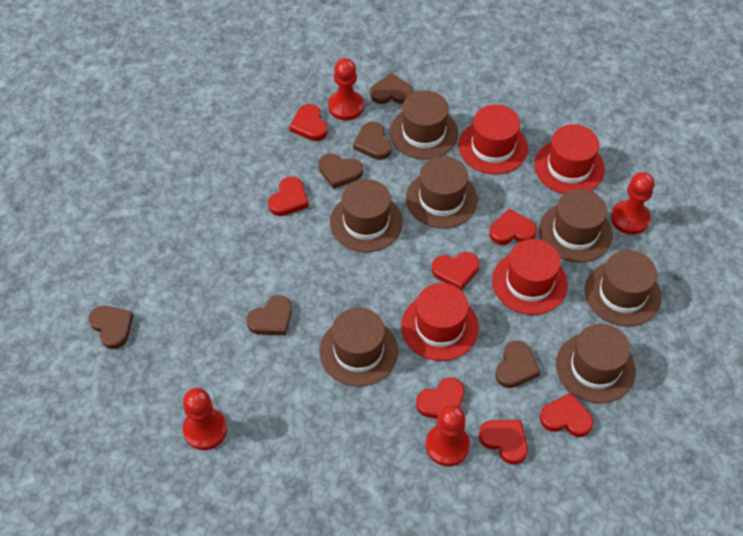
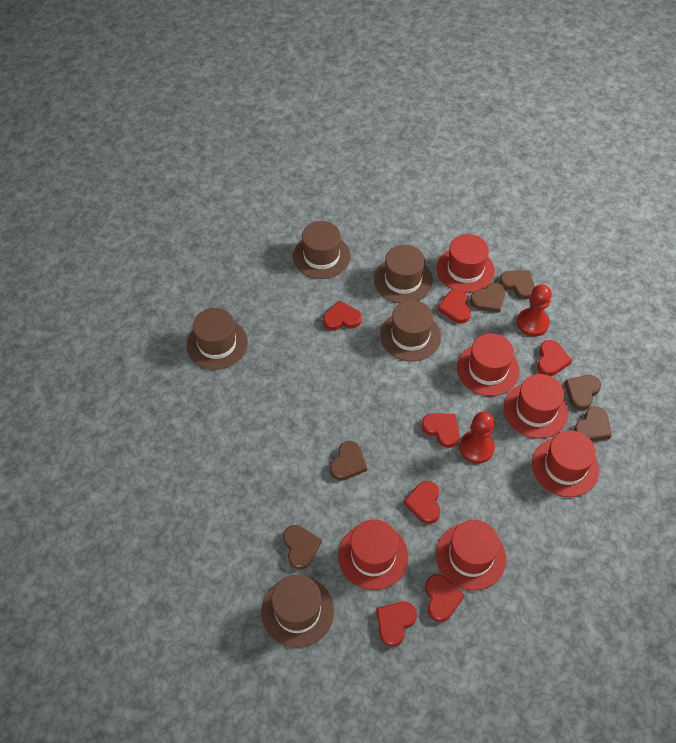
brown hat: 7 -> 5
red hat: 4 -> 6
red pawn: 4 -> 2

